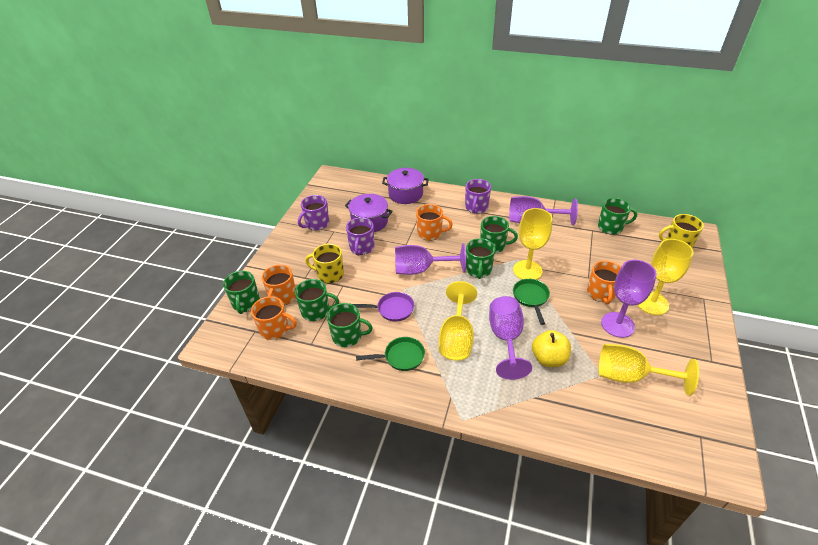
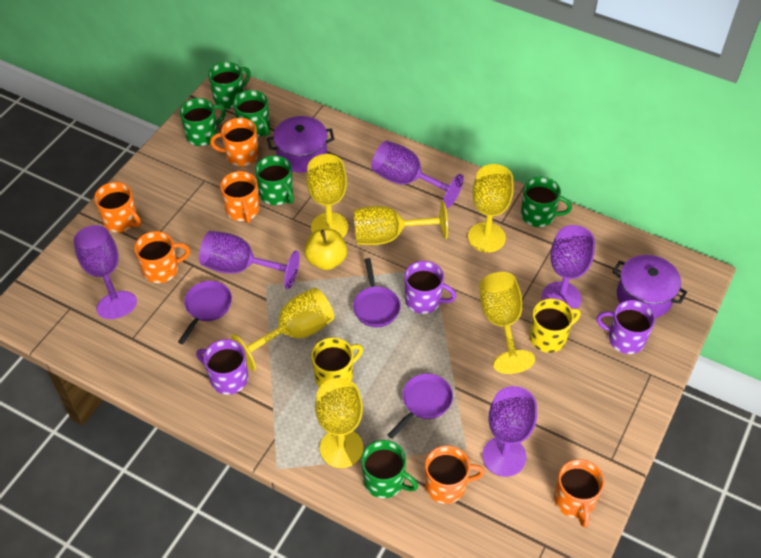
green pan: 2 -> 0
orange mug: 4 -> 6
purple goblet: 4 -> 5
purple pan: 1 -> 3
yellow goblet: 4 -> 6

